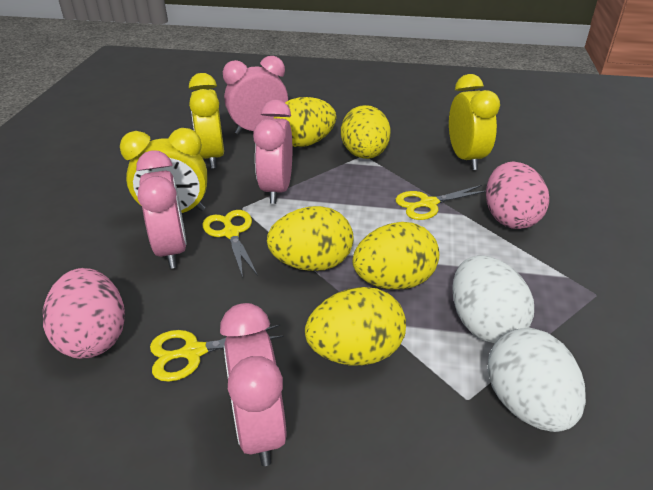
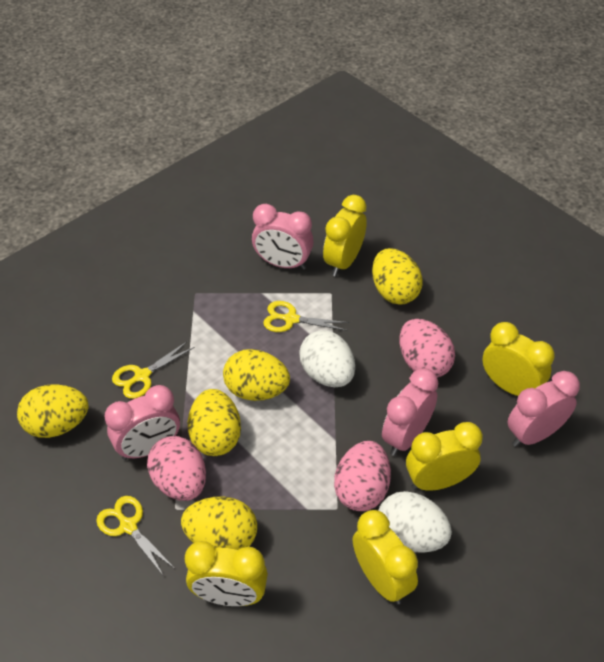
pink egg: 2 -> 3
yellow clock: 3 -> 5

